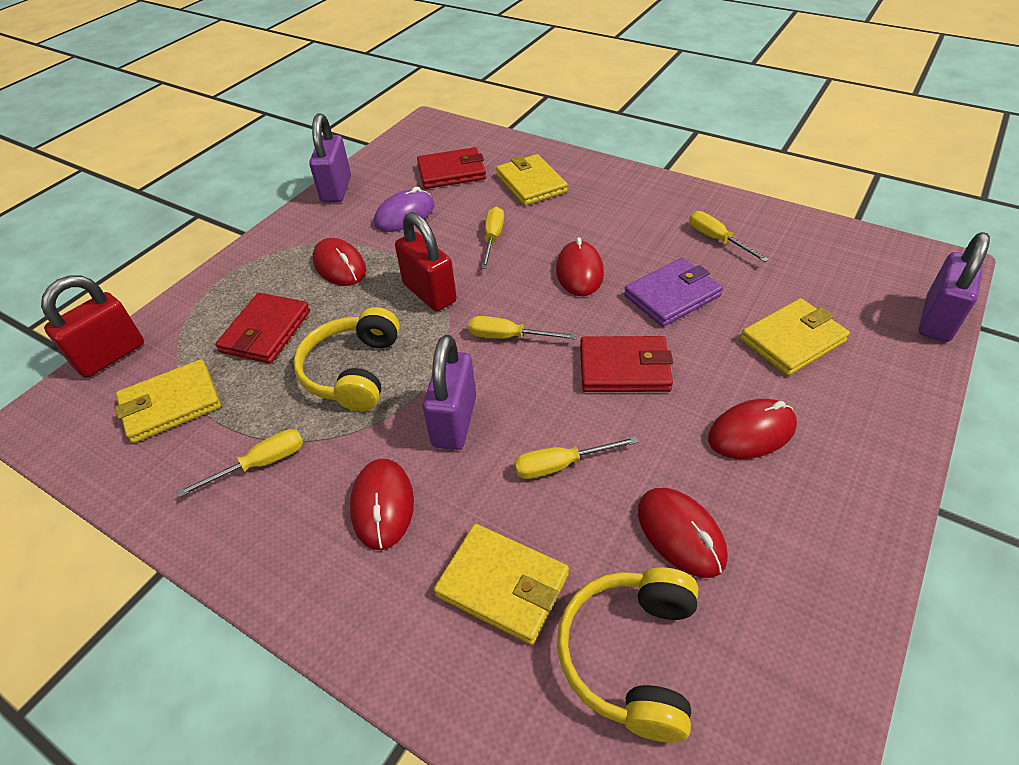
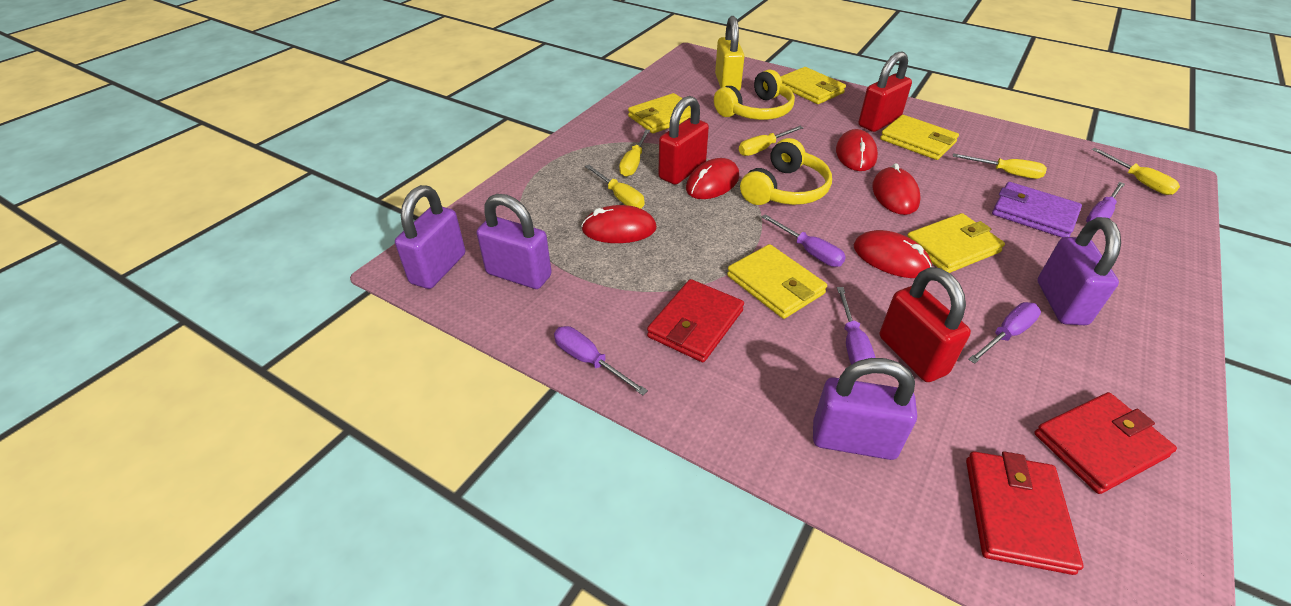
purple mouse: 1 -> 0
purple padlock: 3 -> 4
purple screwdriver: 0 -> 5
red padlock: 2 -> 3
yellow padlock: 0 -> 1
yellow wallet: 4 -> 5

